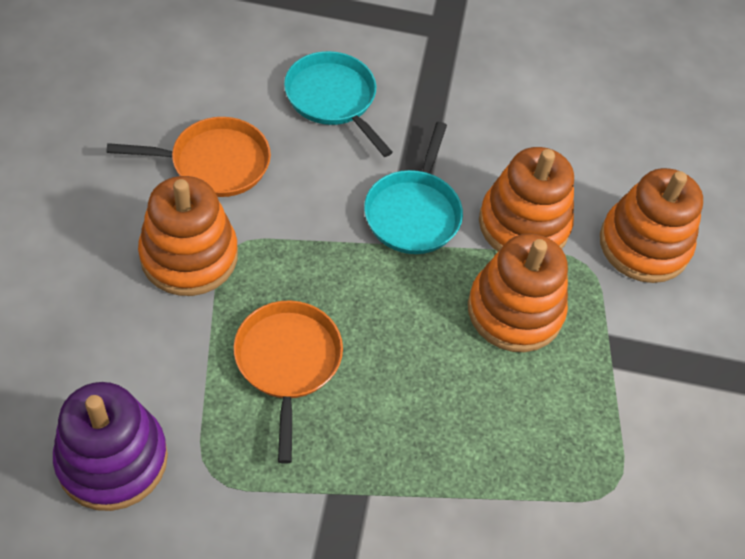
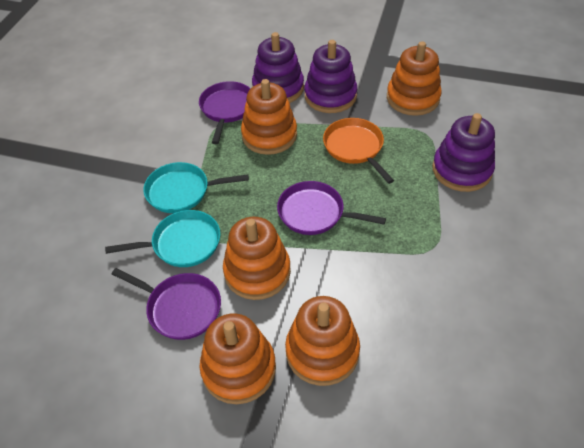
orange pan: 2 -> 1
orange stacking toy: 4 -> 5
purple pan: 0 -> 3
purple stacking toy: 1 -> 3

